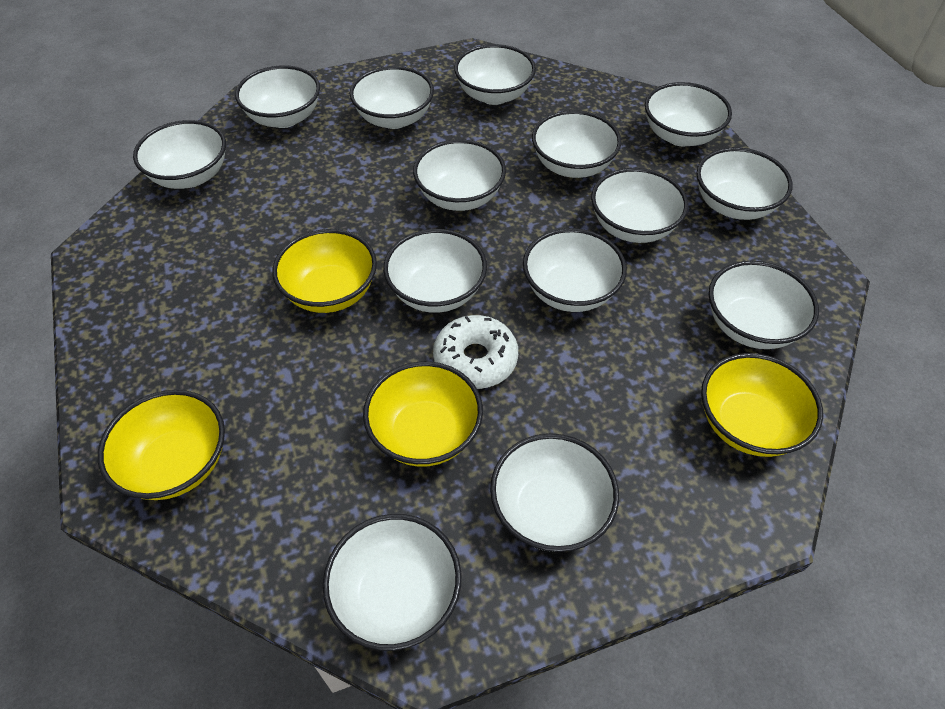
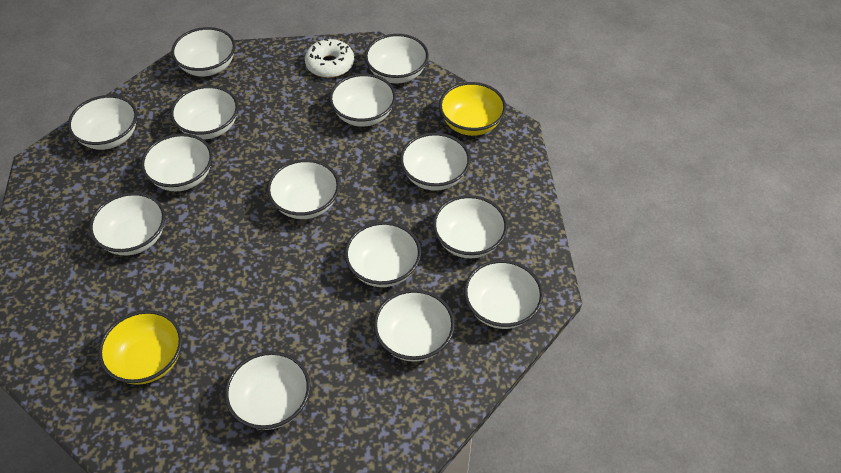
yellow bowl: 4 -> 2

